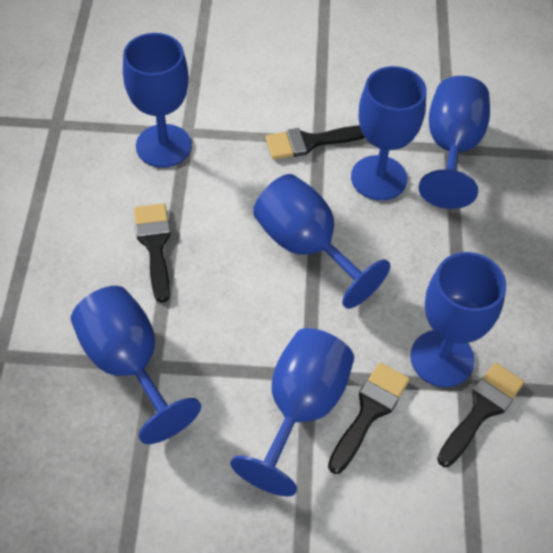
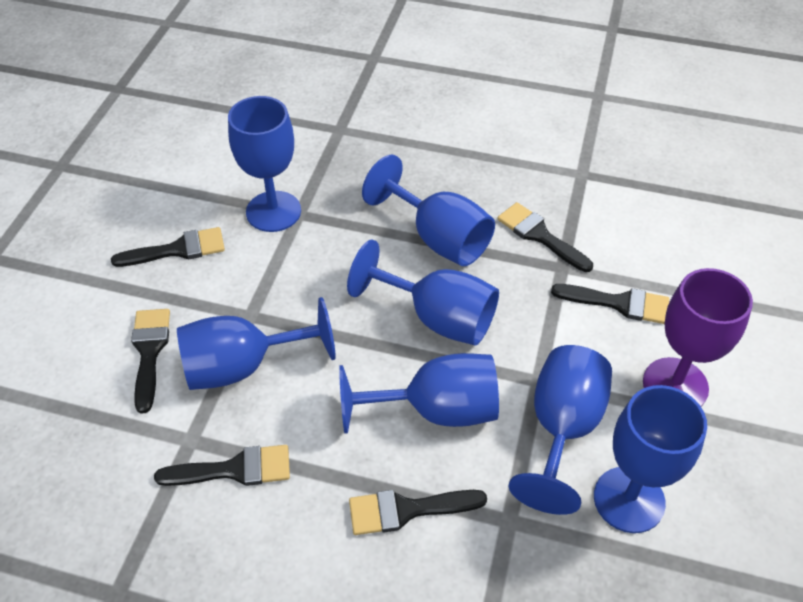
black brush: 4 -> 6
purple goblet: 0 -> 1

